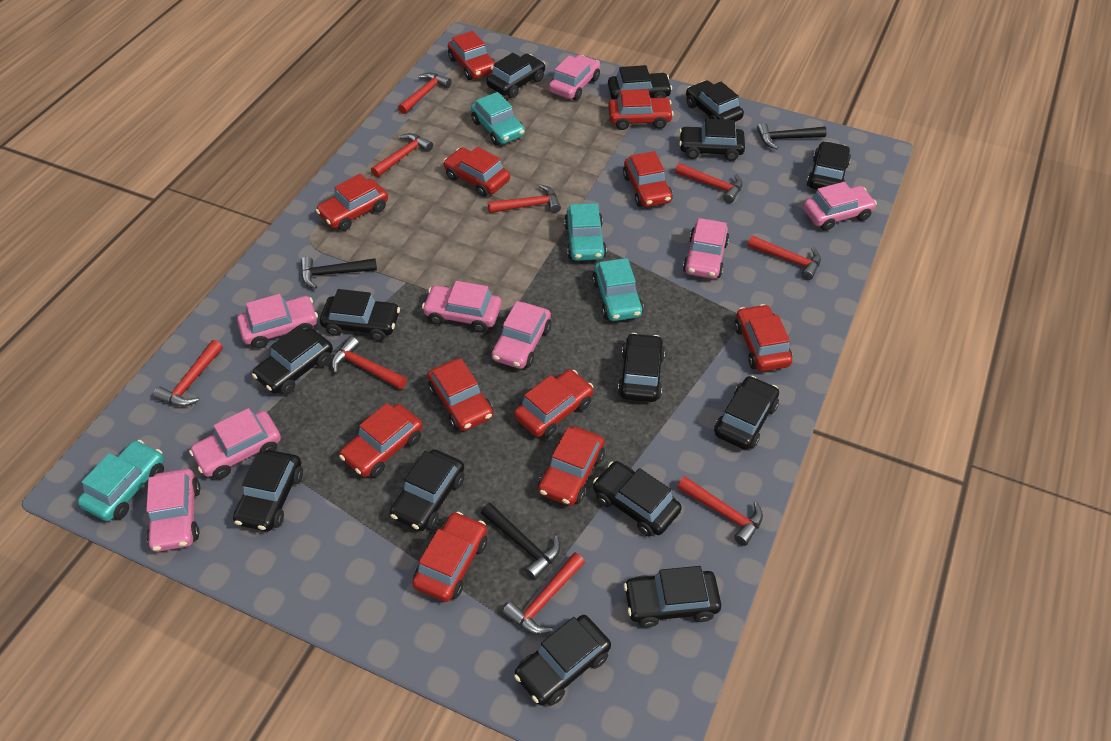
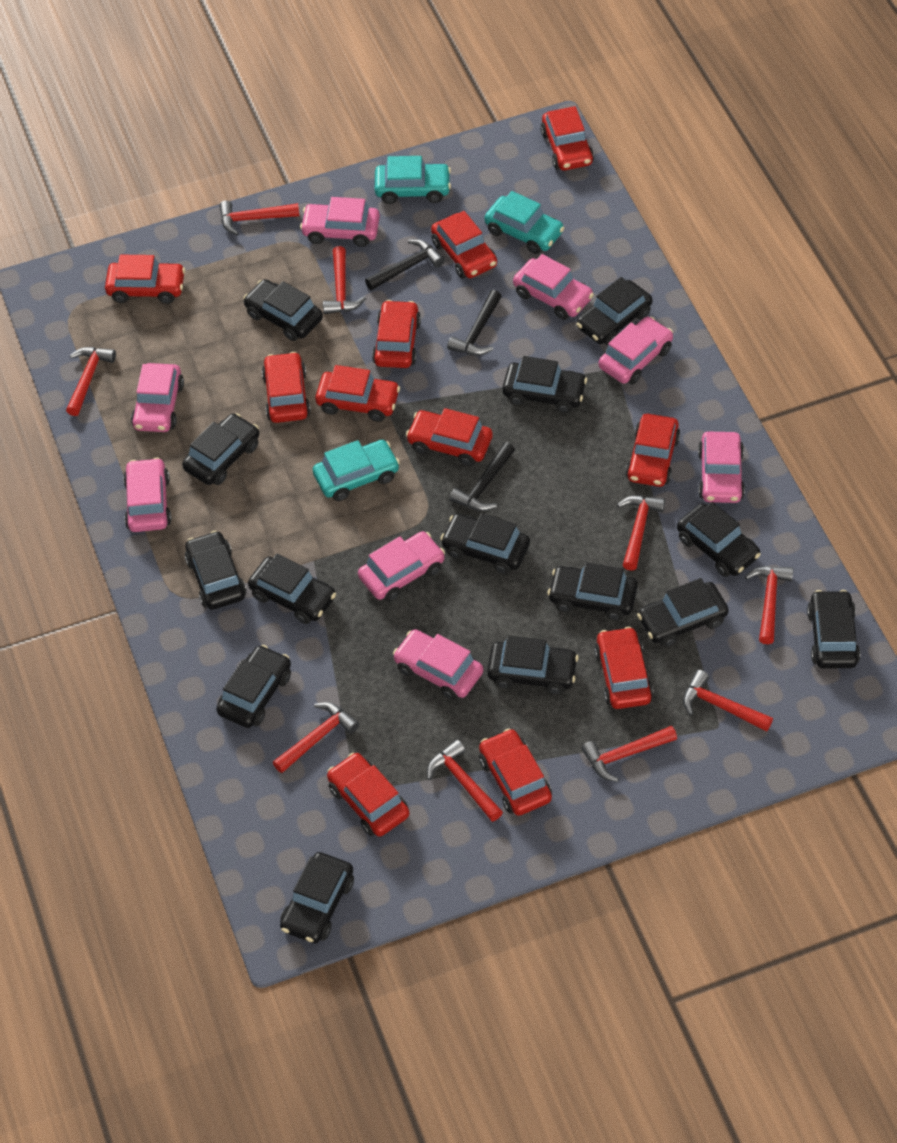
turquoise car: 4 -> 3

